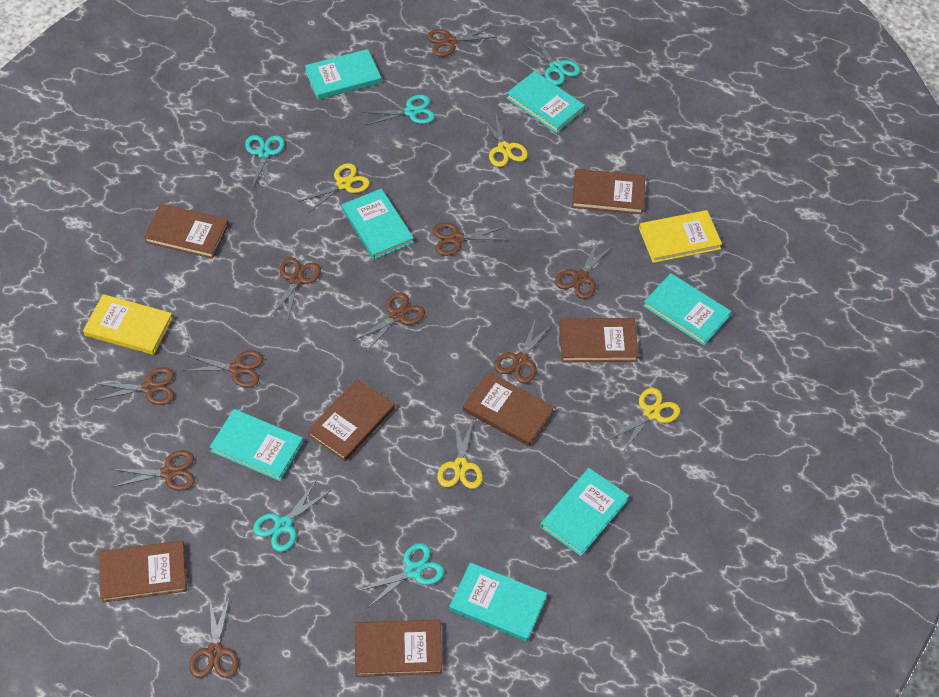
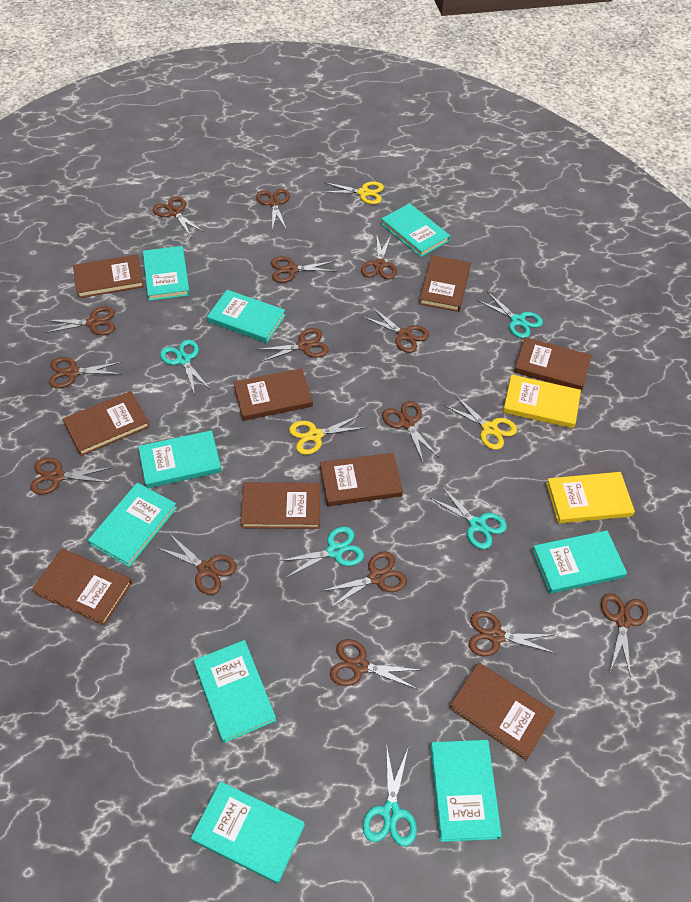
brown book: 7 -> 9
brown scissors: 10 -> 15
turquoise book: 7 -> 9
yellow scissors: 4 -> 3

